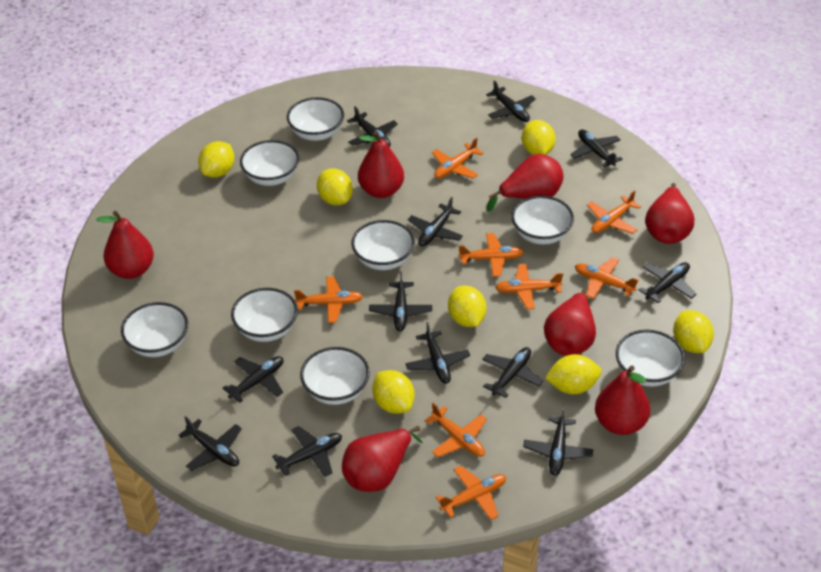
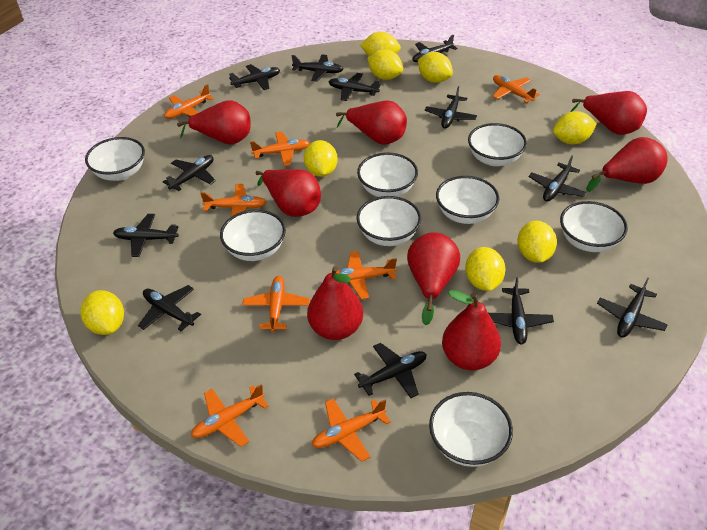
red pear: 7 -> 8
yellow lemon: 7 -> 8

